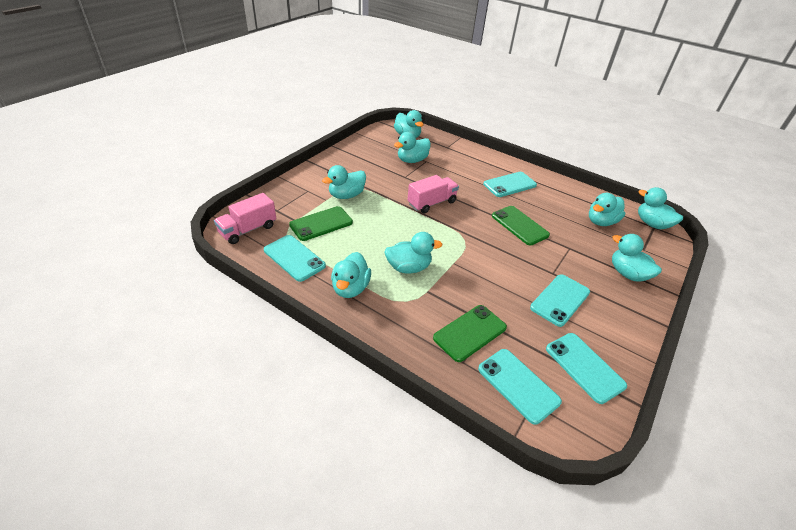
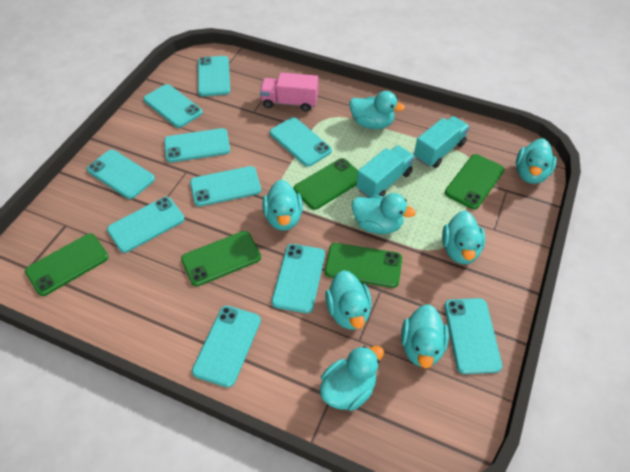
green phone: 3 -> 5
pink truck: 2 -> 1
turquoise phone: 5 -> 10
turquoise truck: 0 -> 2

